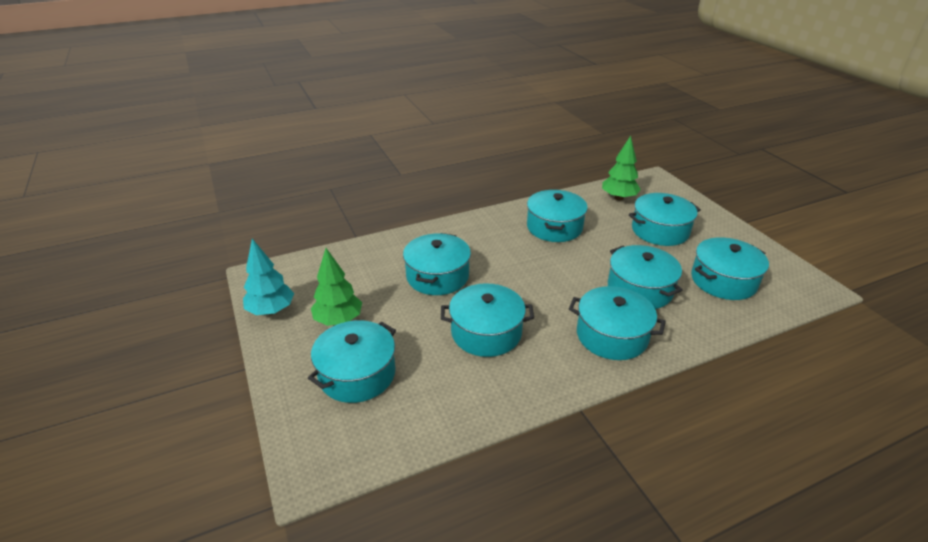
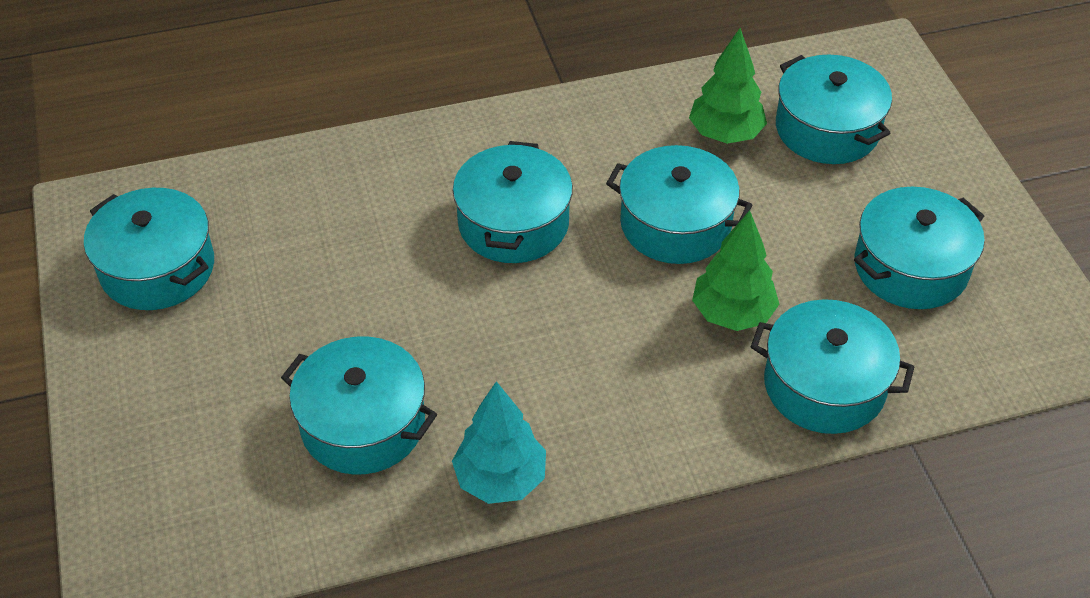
turquoise pot: 8 -> 7

